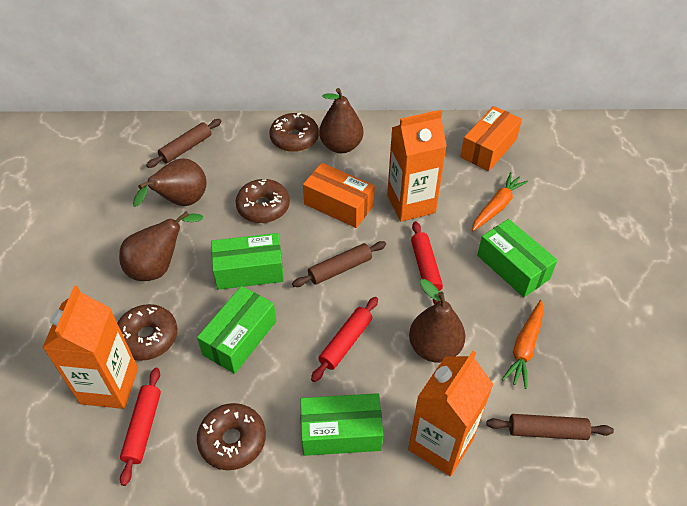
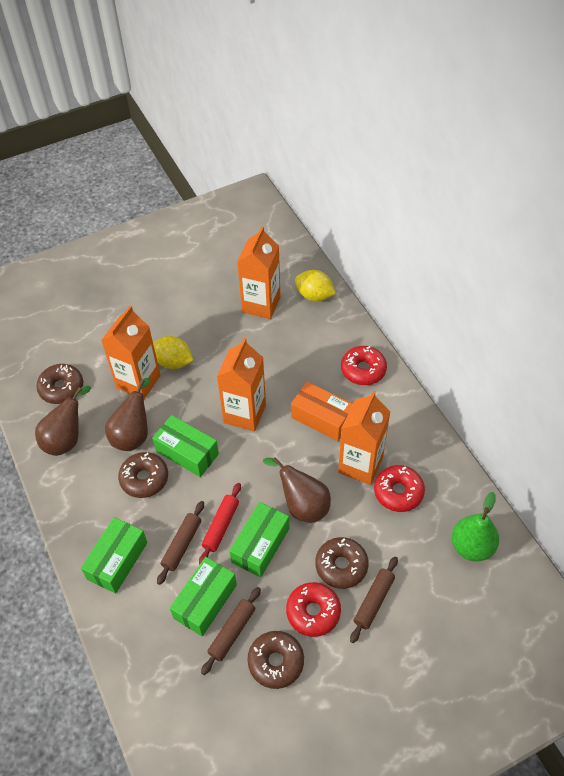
brown pear: 4 -> 3
green pear: 0 -> 1
orange box: 2 -> 1
orange carrot: 2 -> 0
orange carton: 3 -> 4
red donut: 0 -> 3
red rolling pin: 3 -> 1
yellow lemon: 0 -> 2

